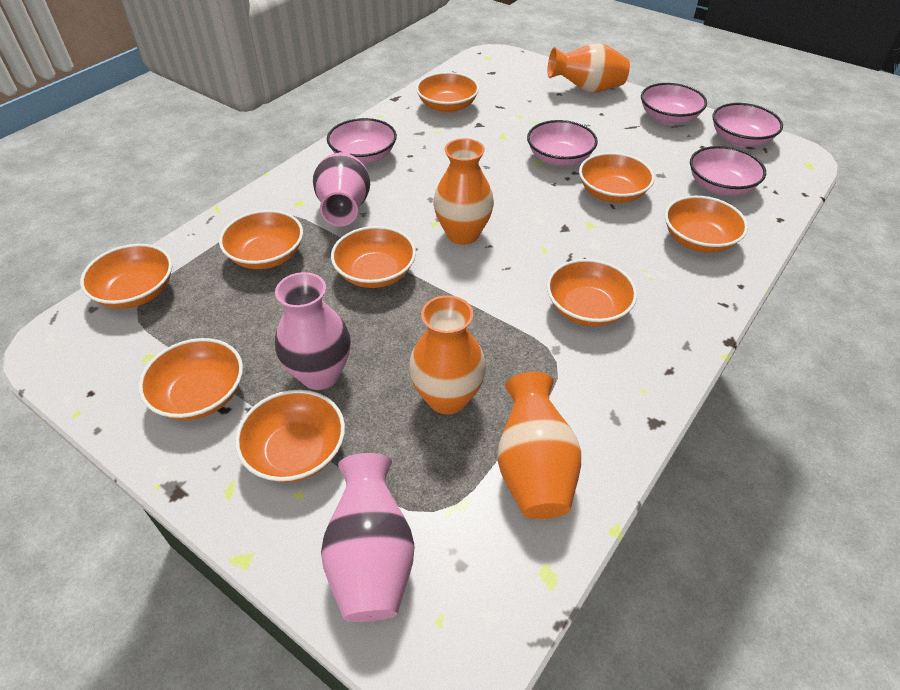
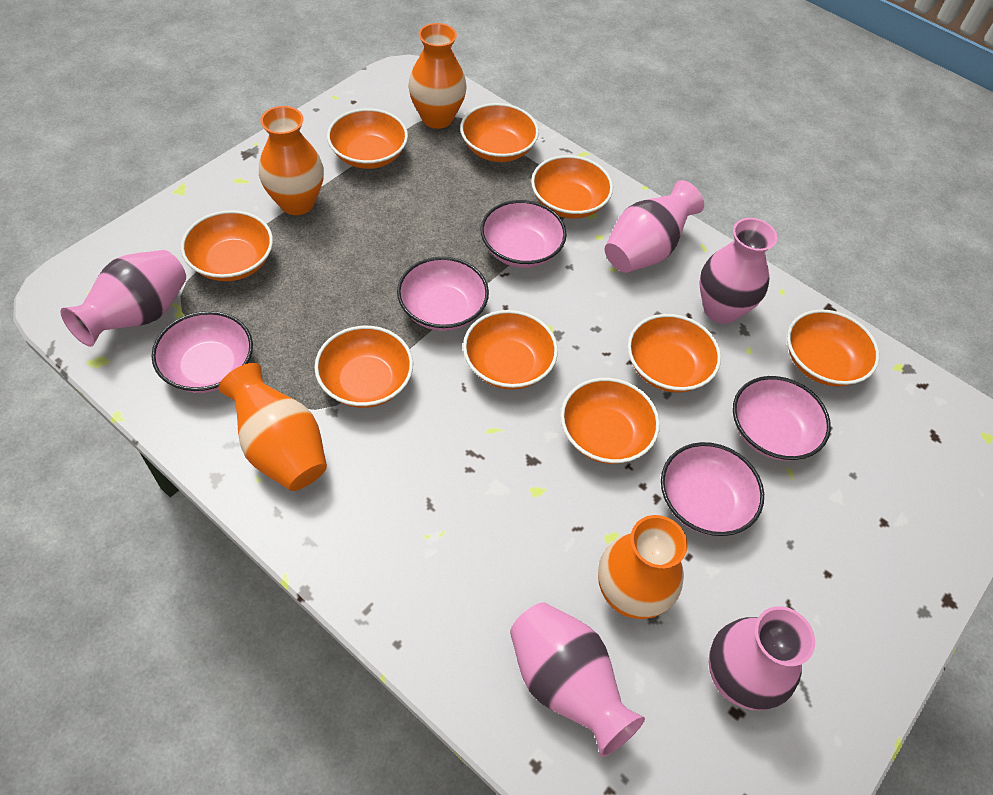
pink vase: 3 -> 5

